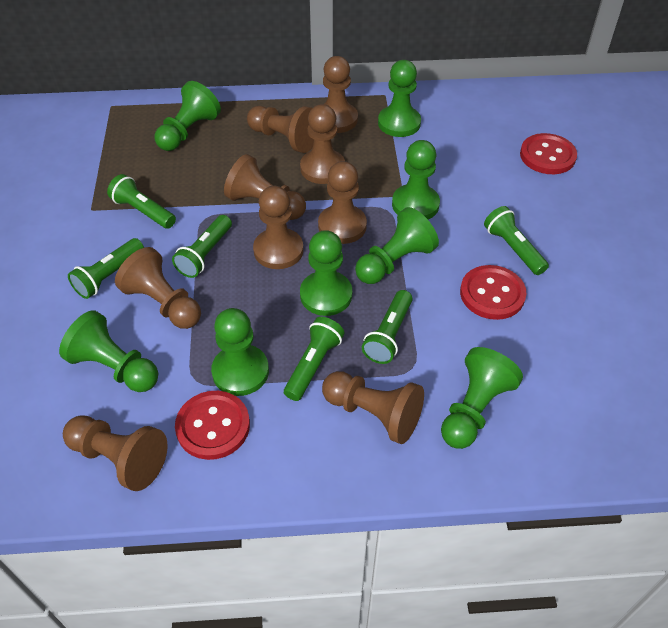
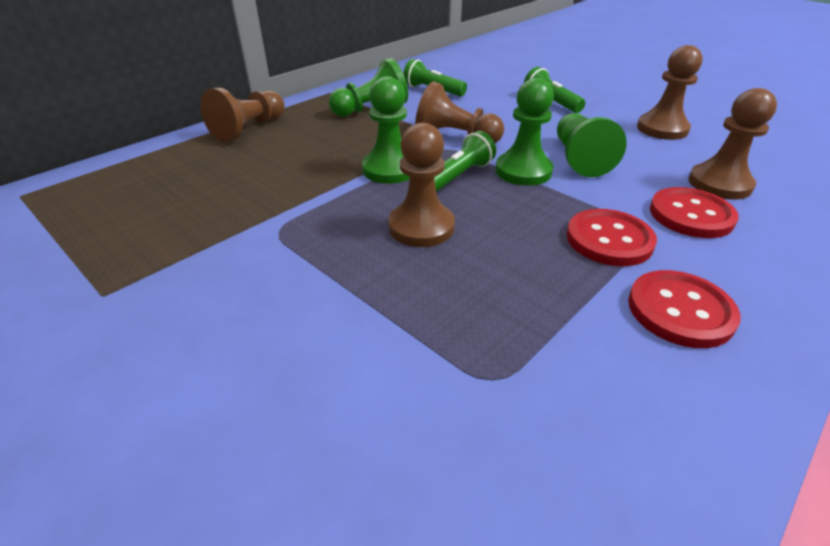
brown pawn: 9 -> 5
green flashlight: 6 -> 3
green pawn: 8 -> 4

